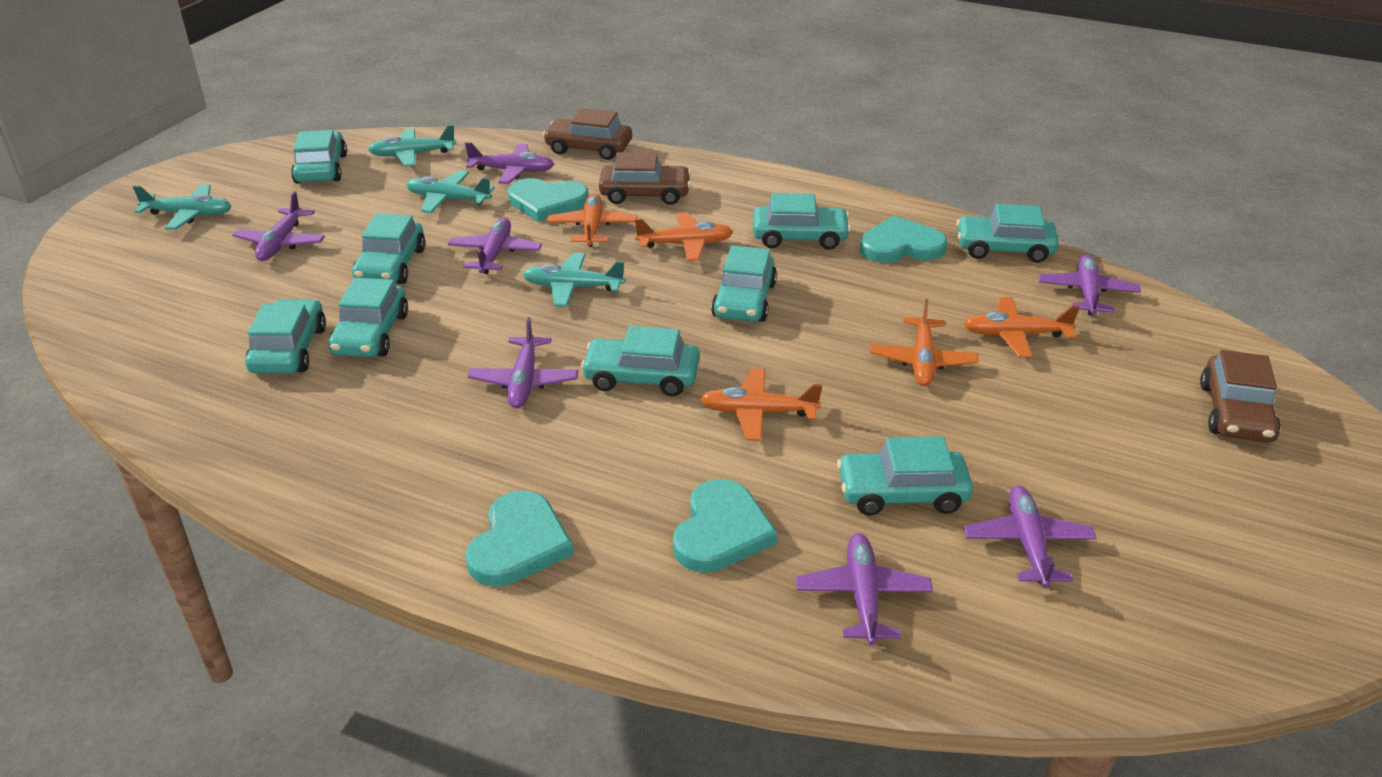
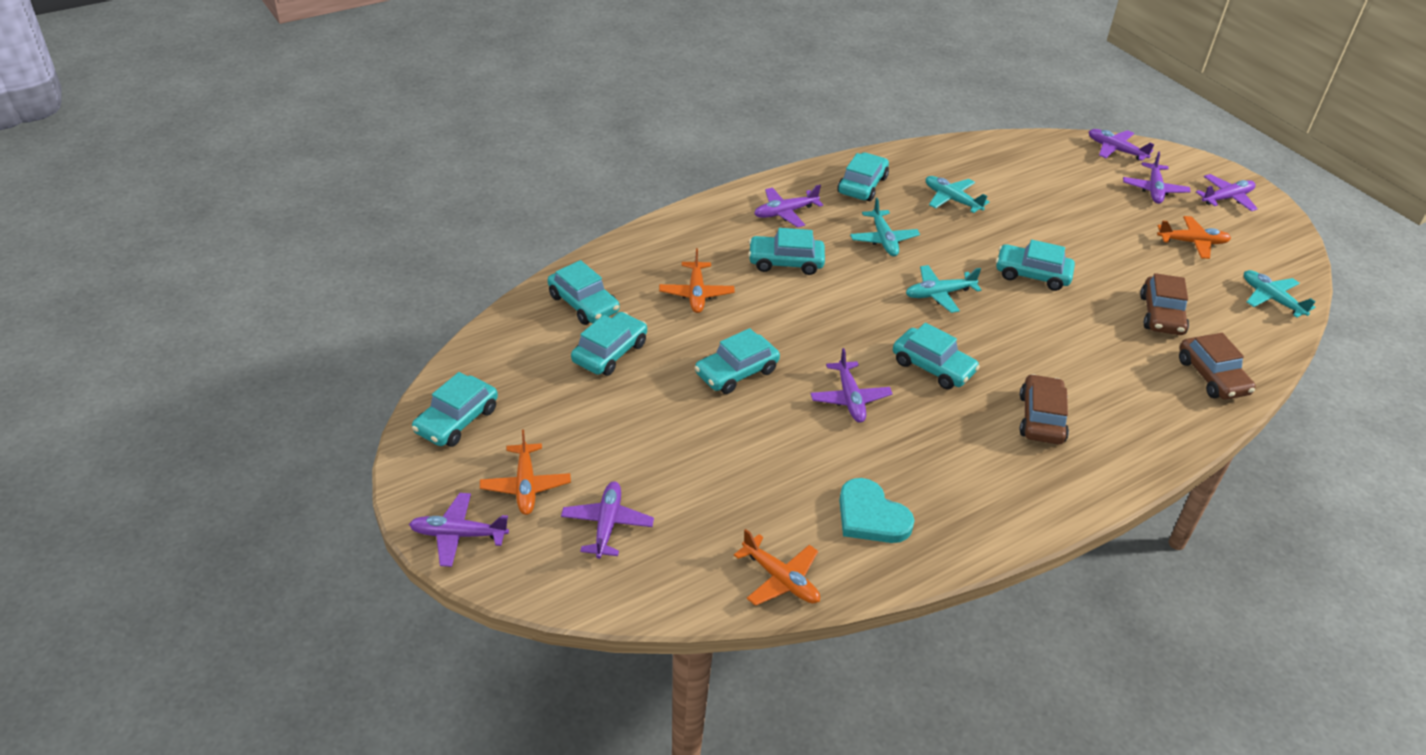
orange plane: 5 -> 4
turquoise car: 9 -> 8
turquoise heart: 4 -> 1

